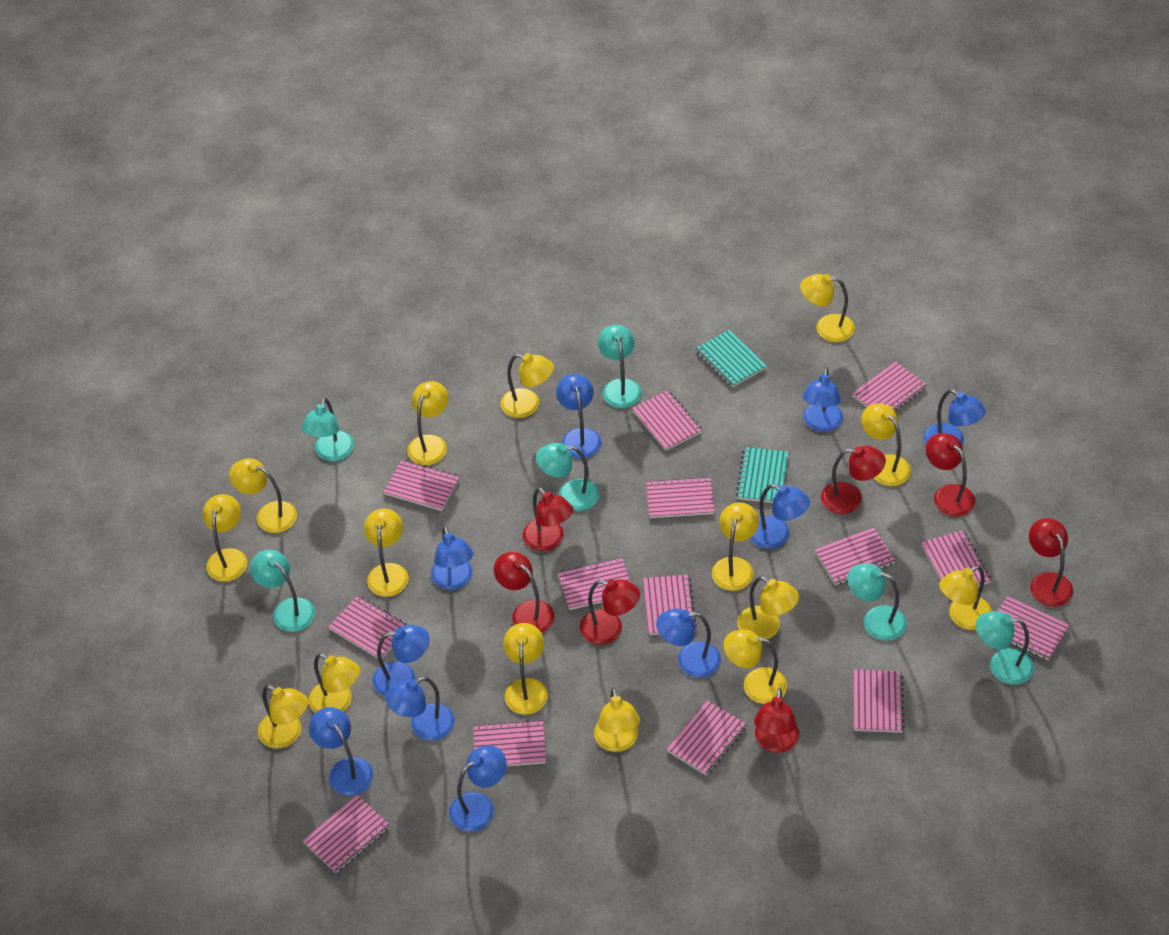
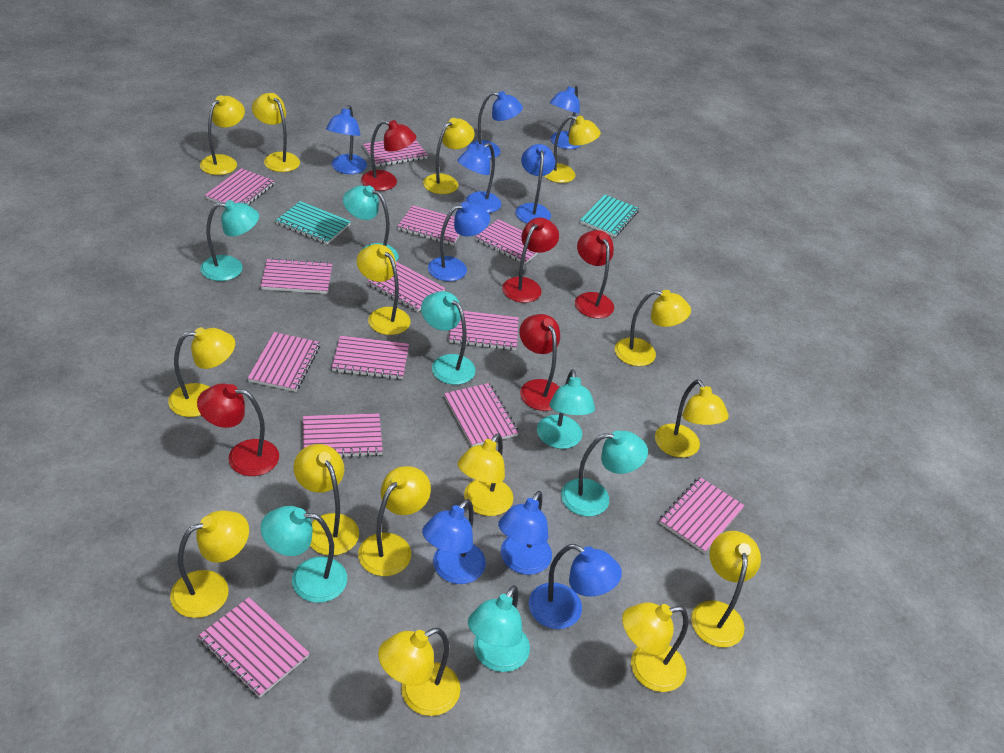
blue lamp: 10 -> 9
pink notebook: 14 -> 13
red lamp: 7 -> 5
turquoise lamp: 6 -> 7

